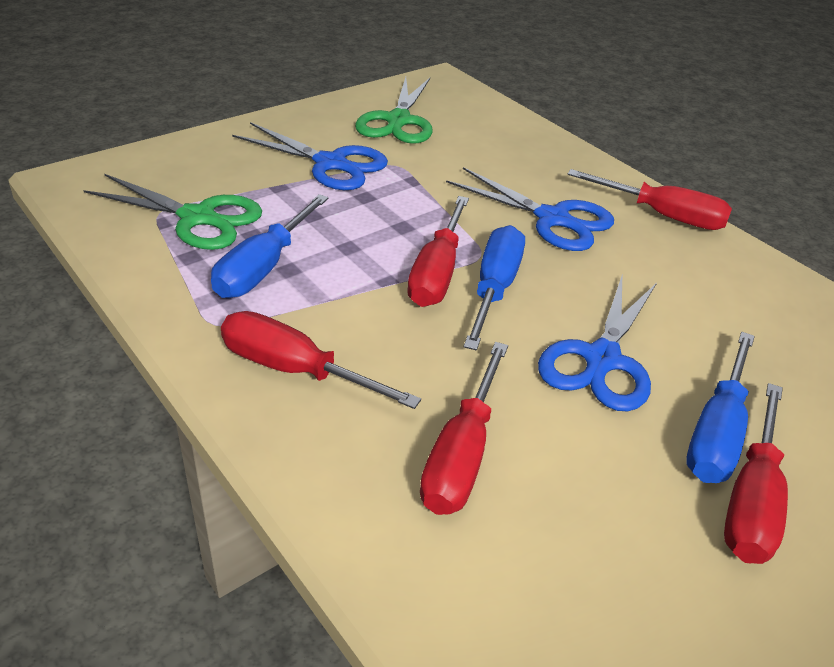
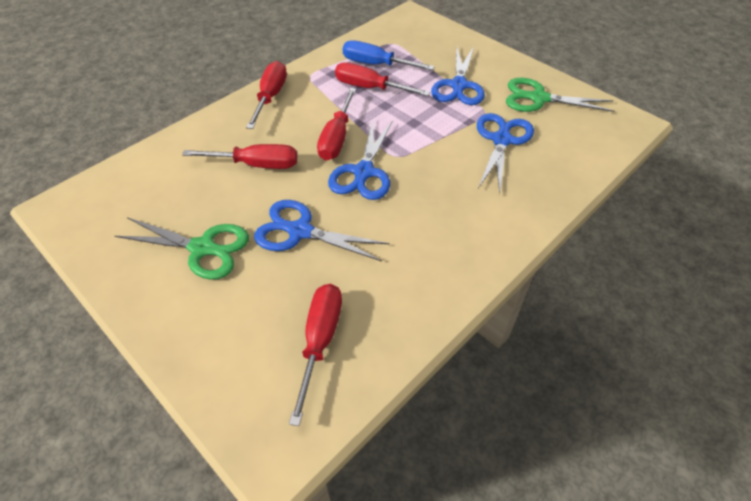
blue scissors: 3 -> 4
blue screwdriver: 3 -> 1

